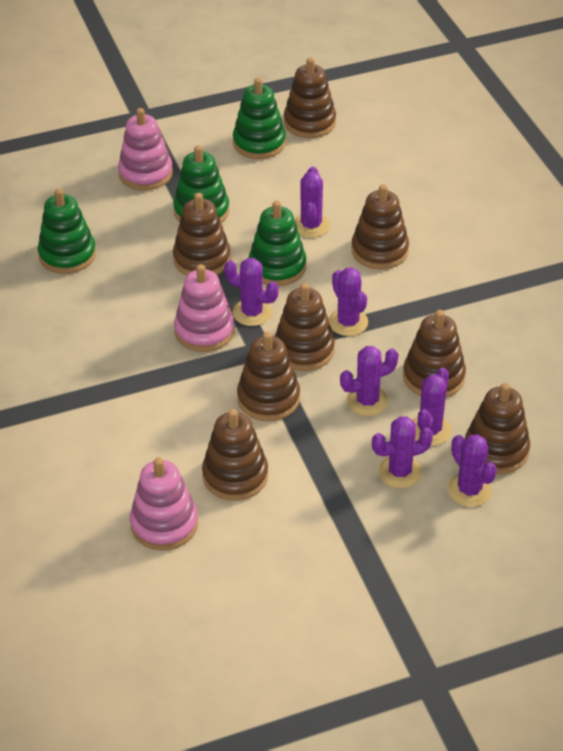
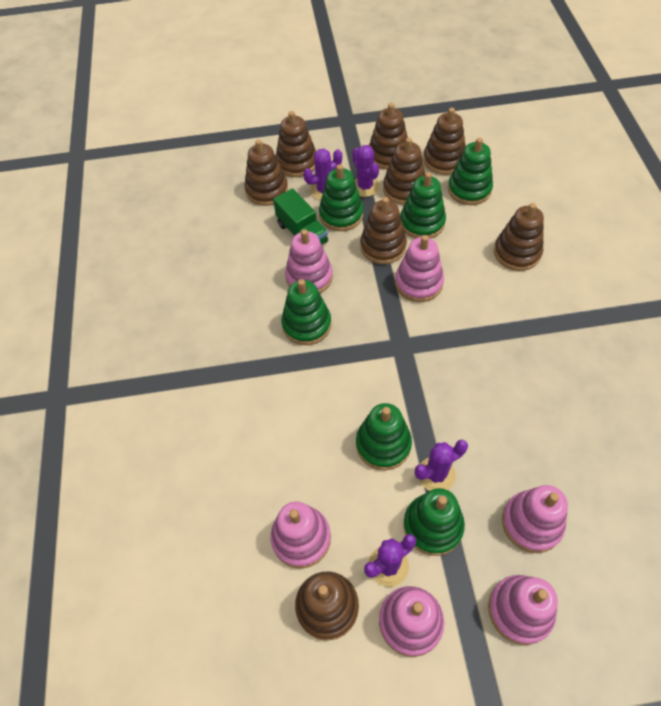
green stacking toy: 4 -> 6
green truck: 0 -> 1
pink stacking toy: 3 -> 6
purple cactus: 7 -> 4

